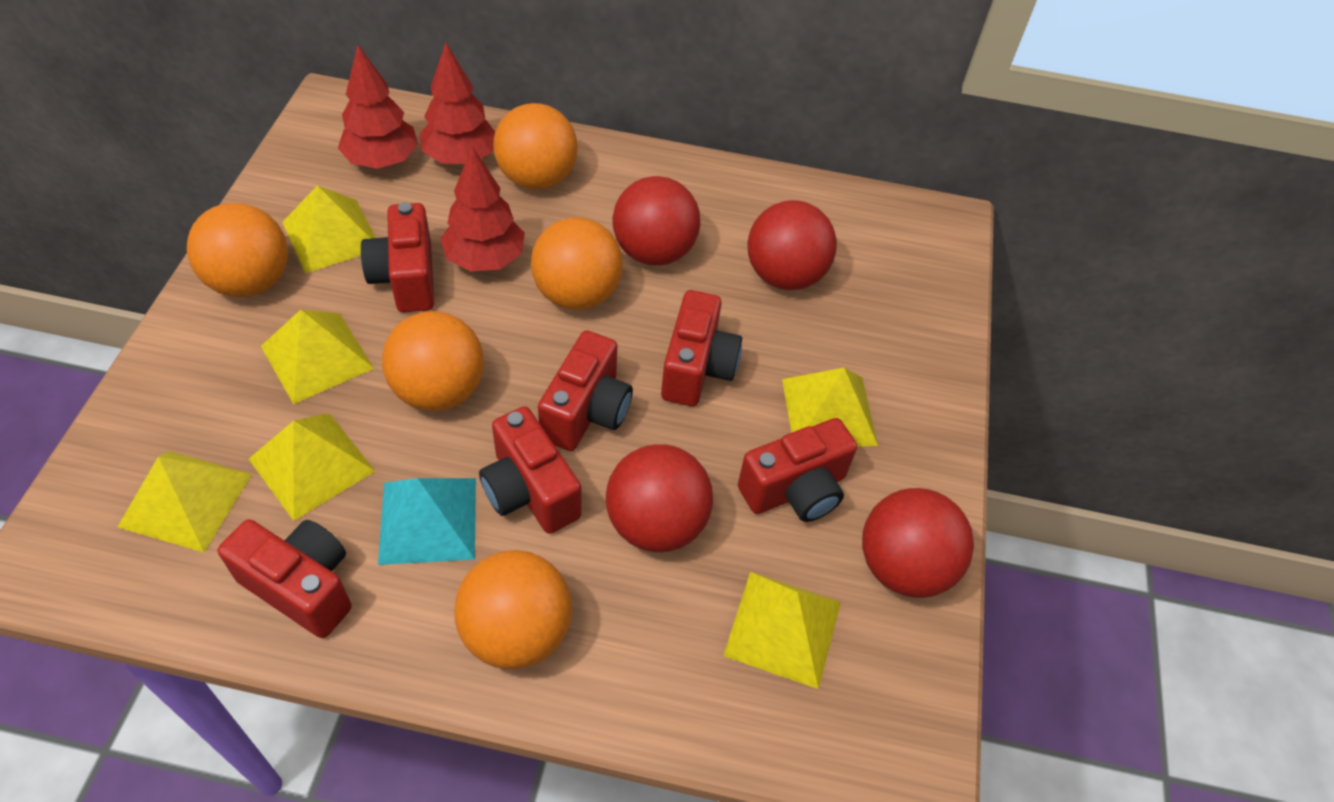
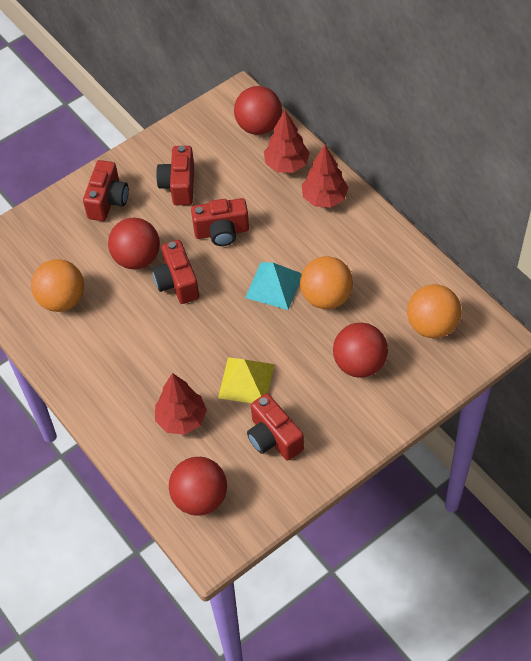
orange ball: 5 -> 3
red camera: 6 -> 5
yellow pyramid: 6 -> 1

